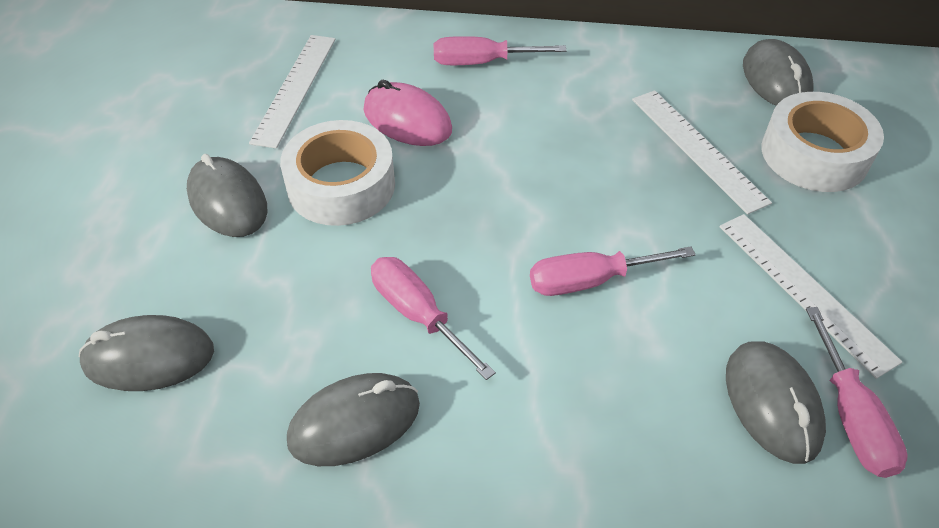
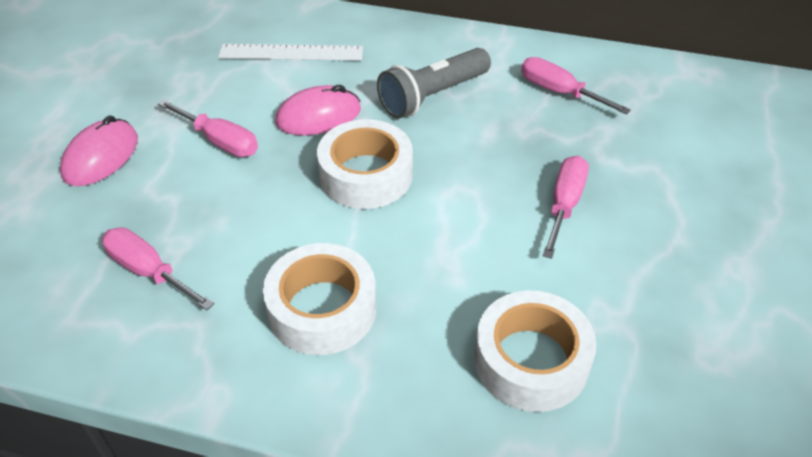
grey flashlight: 0 -> 1
grey mouse: 5 -> 0
pink mouse: 1 -> 2
white ruler: 3 -> 1
white tape: 2 -> 3

